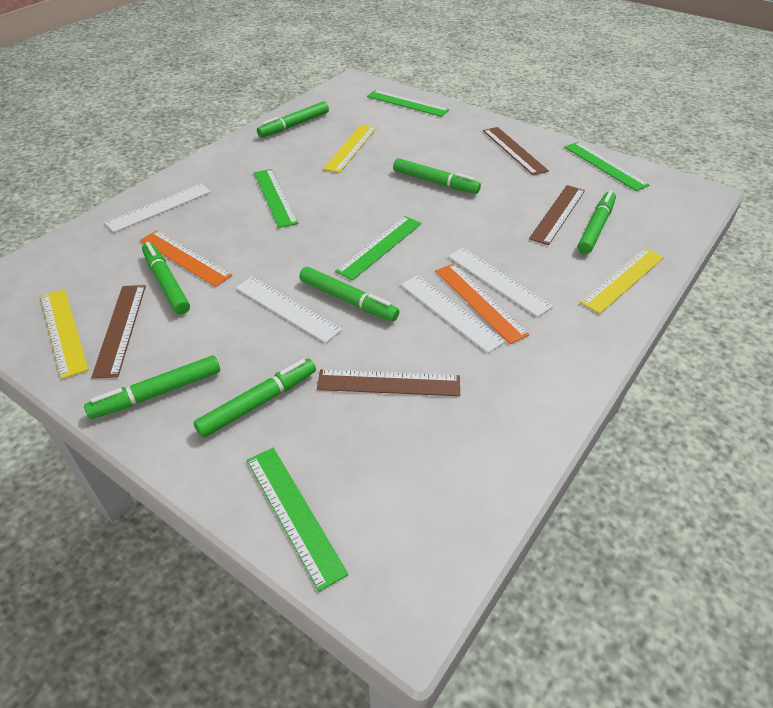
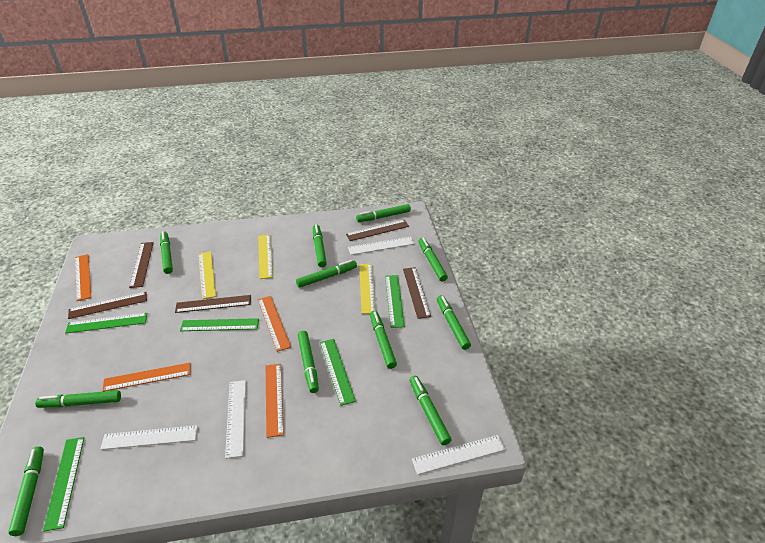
brown ruler: 4 -> 5
green marker: 7 -> 11
orange ruler: 2 -> 4

